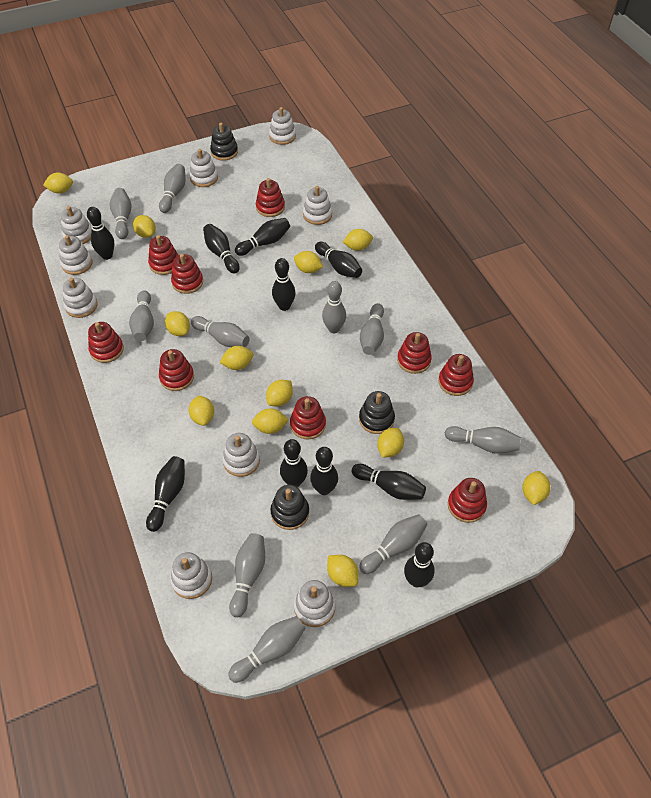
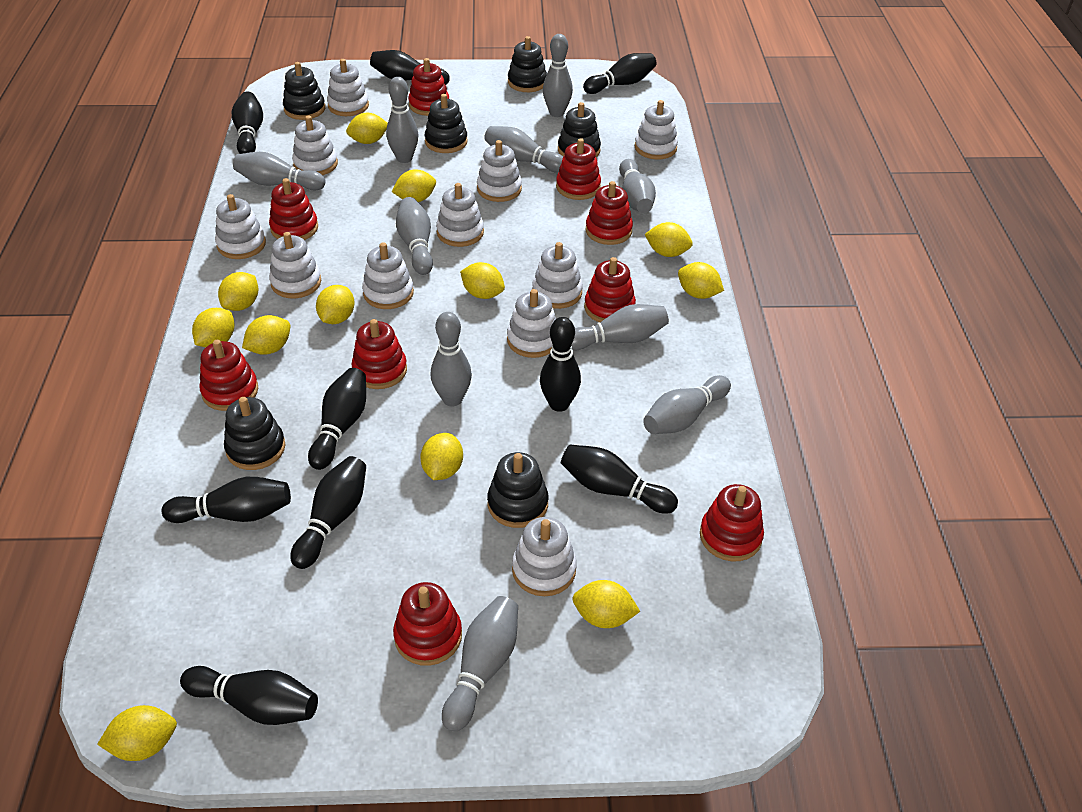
black bowling pin: 10 -> 9
black stacking toy: 3 -> 6
white stacking toy: 9 -> 11

